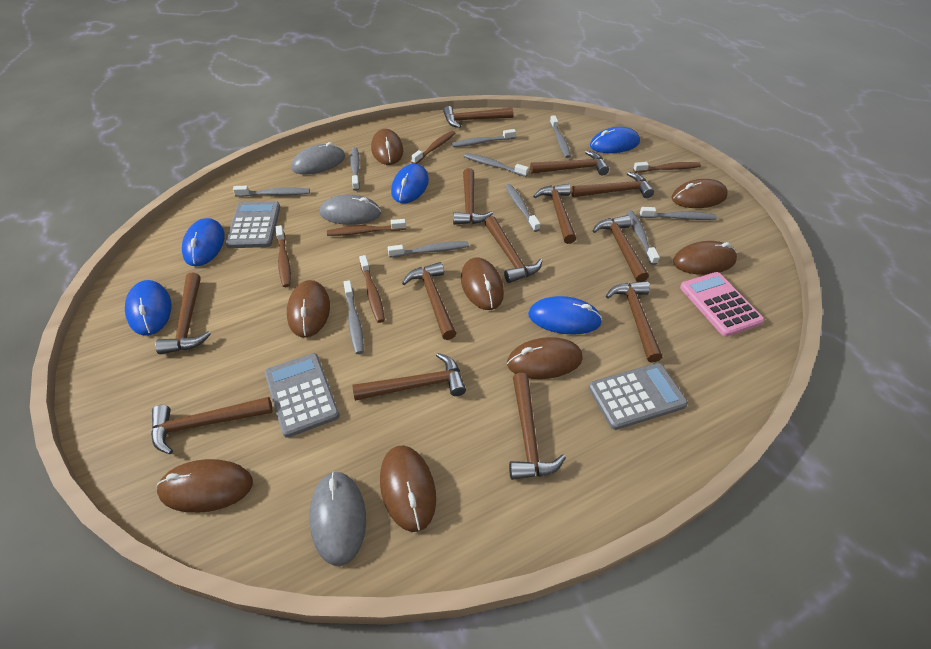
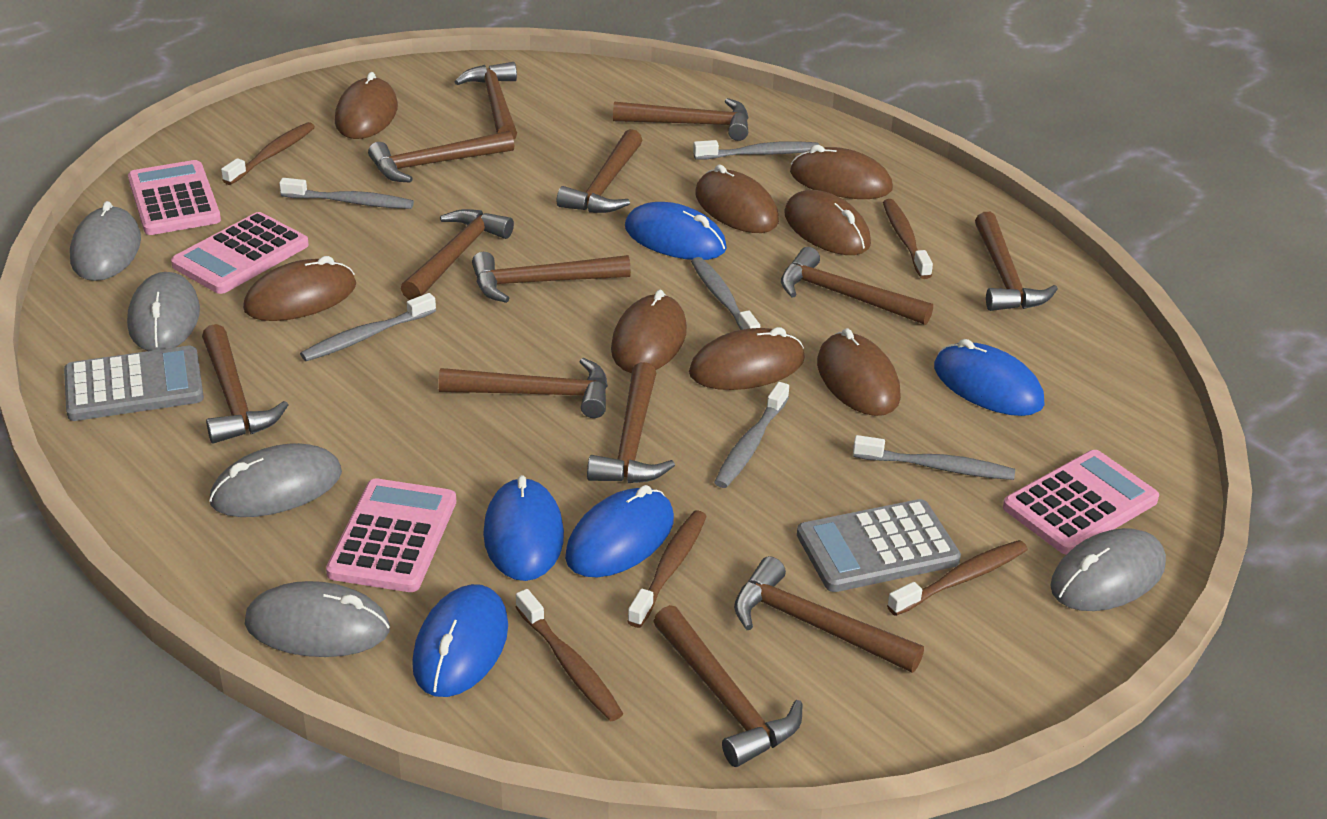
grey calculator: 3 -> 2
grey mouse: 3 -> 5
grey toothbrush: 10 -> 6
pink calculator: 1 -> 4

